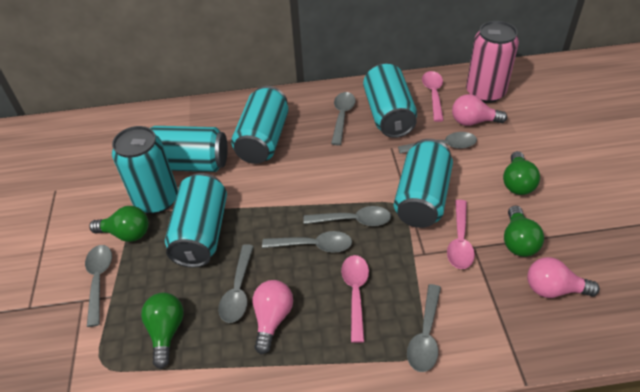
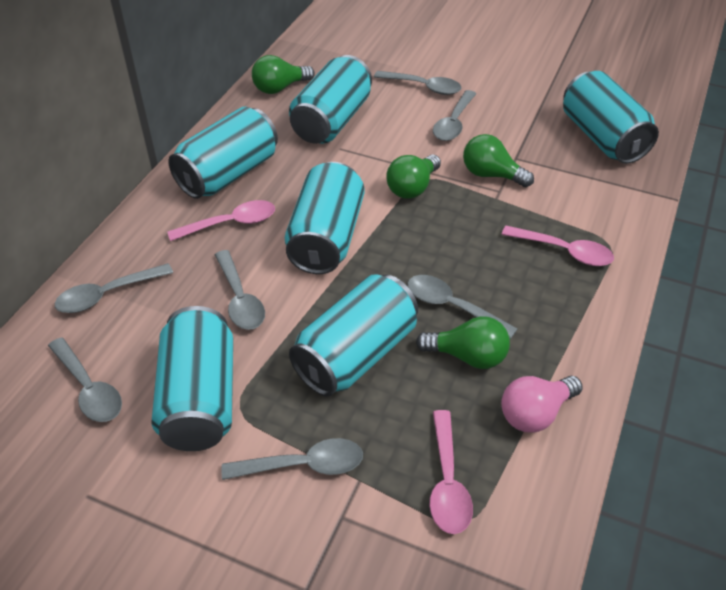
pink can: 1 -> 0
pink light bulb: 3 -> 1

